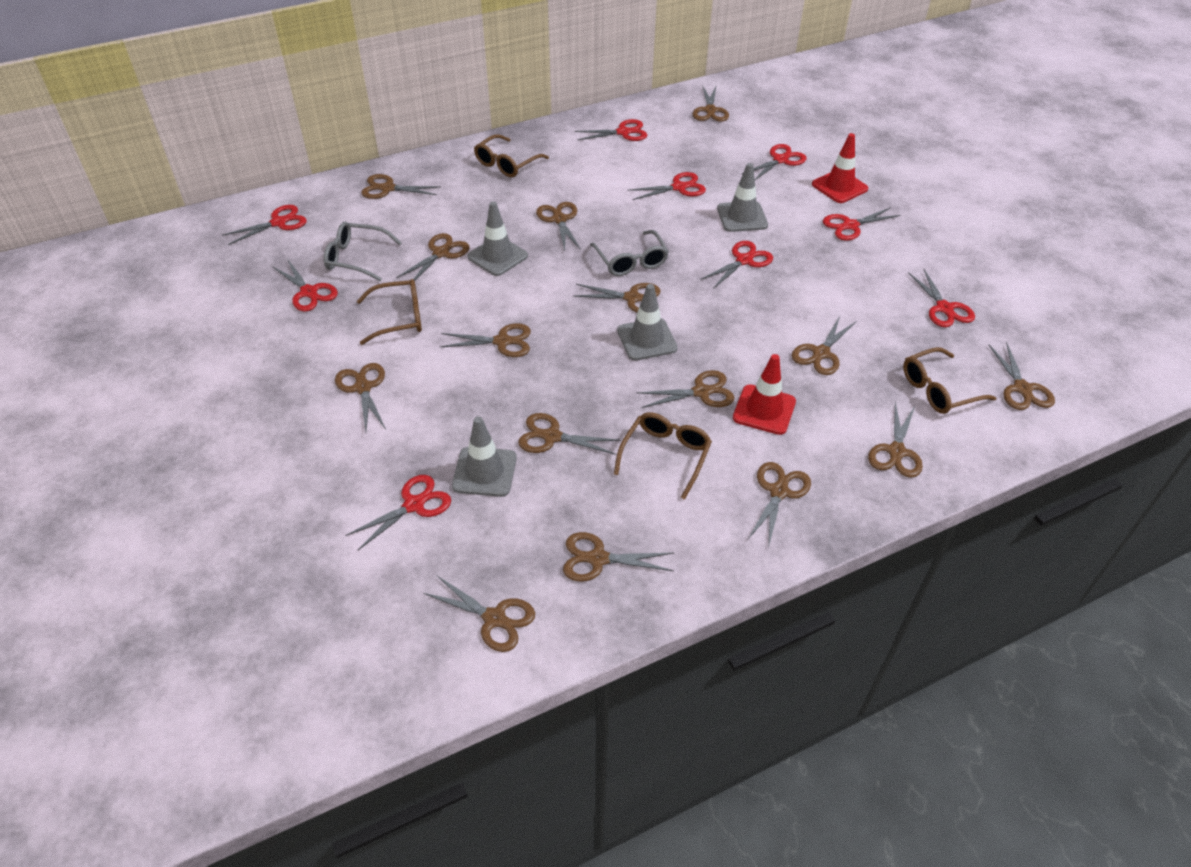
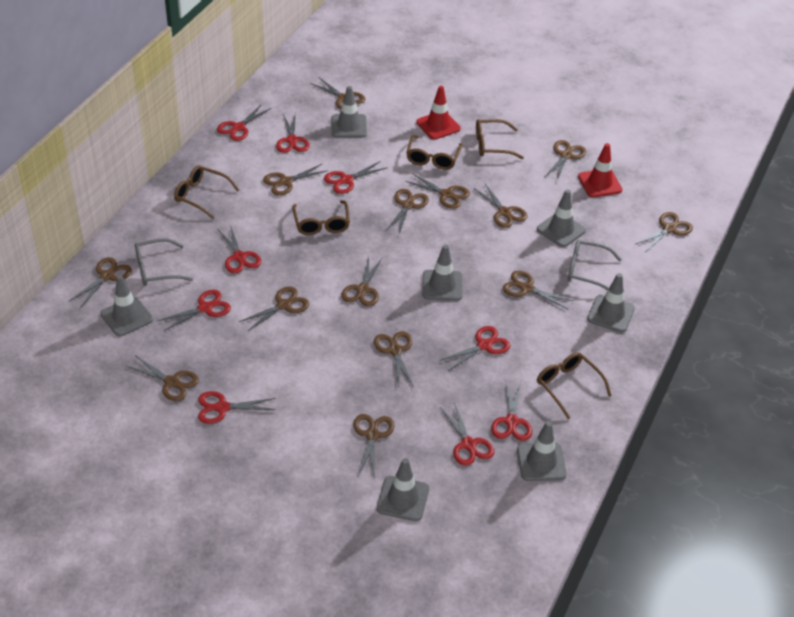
brown glasses: 4 -> 5
brown scissors: 15 -> 14
grey traffic cone: 4 -> 7

